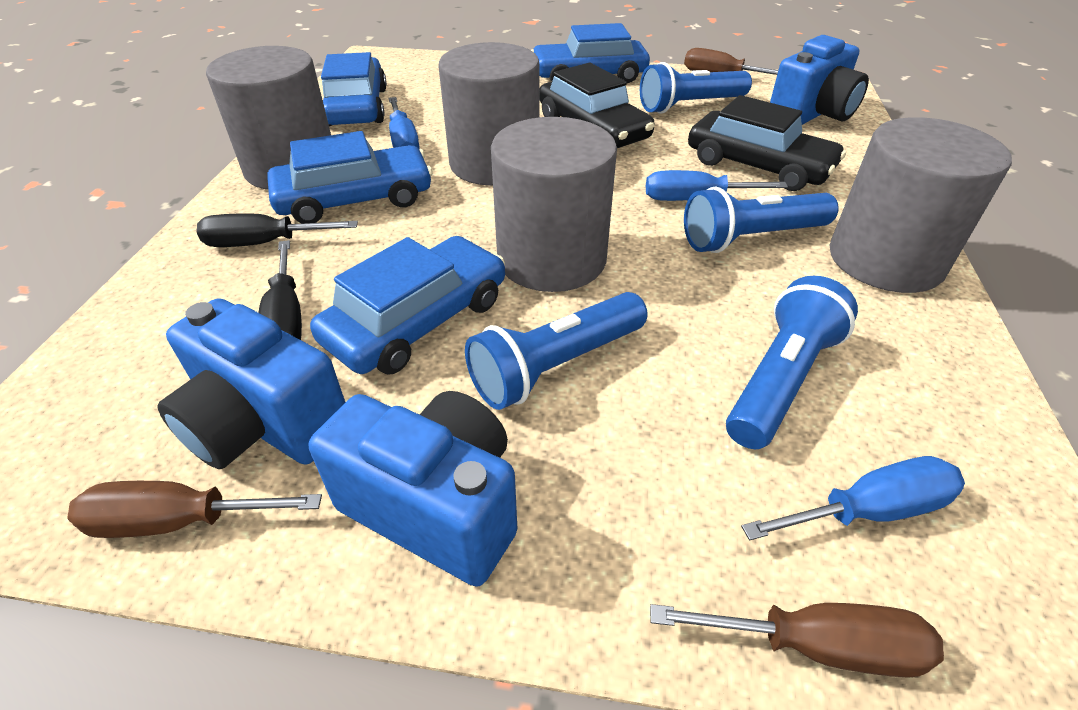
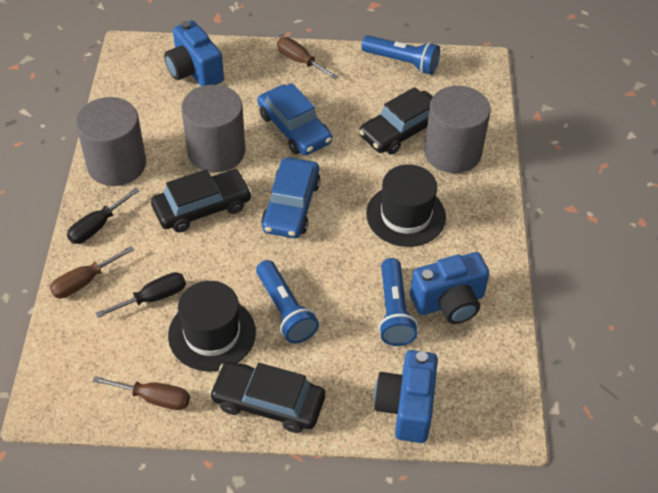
black car: 2 -> 3
black hat: 0 -> 2
blue car: 4 -> 2
blue flashlight: 4 -> 3
blue screwdriver: 3 -> 0
grey cylinder: 4 -> 3

